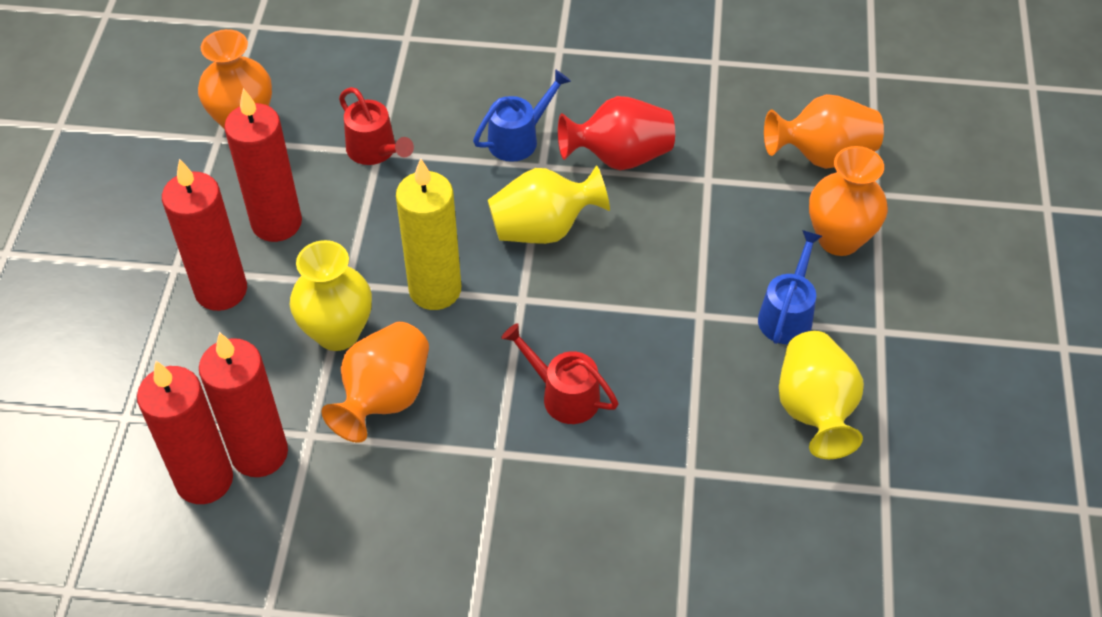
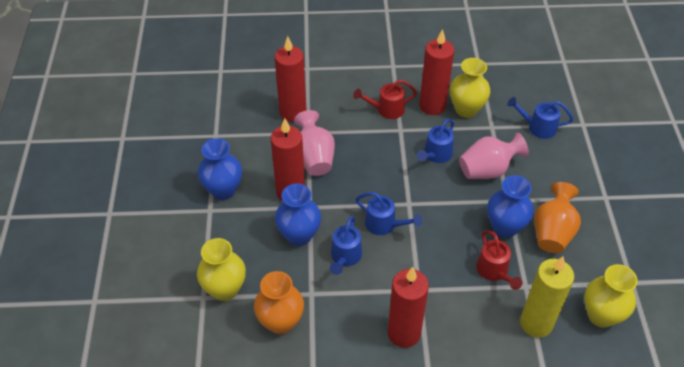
blue vase: 0 -> 3
blue watering can: 2 -> 4
orange vase: 4 -> 2
pink vase: 0 -> 2
red vase: 1 -> 0

